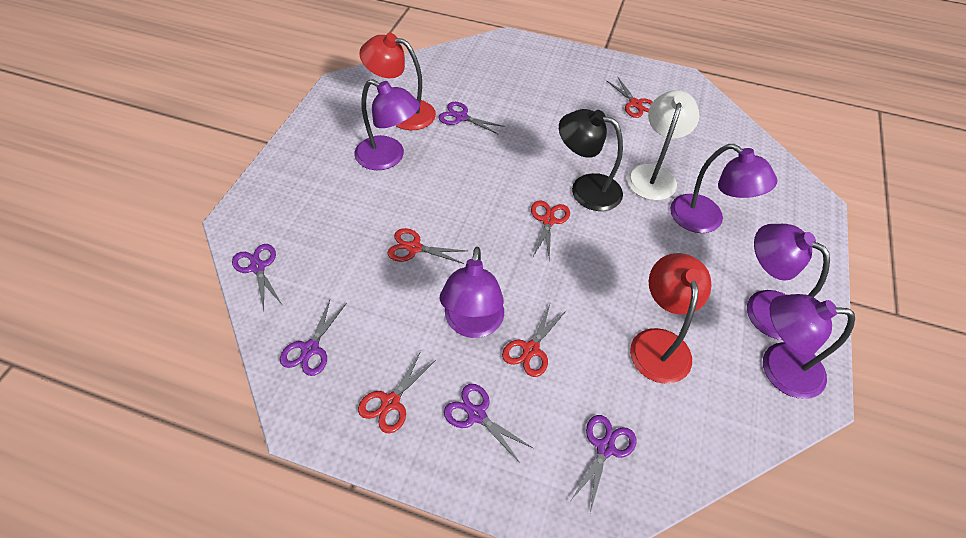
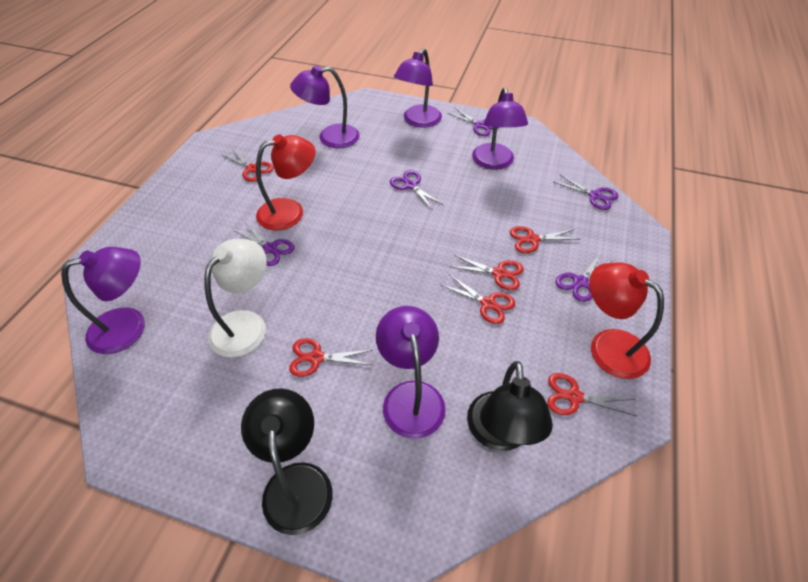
black lamp: 1 -> 2
red scissors: 5 -> 6

